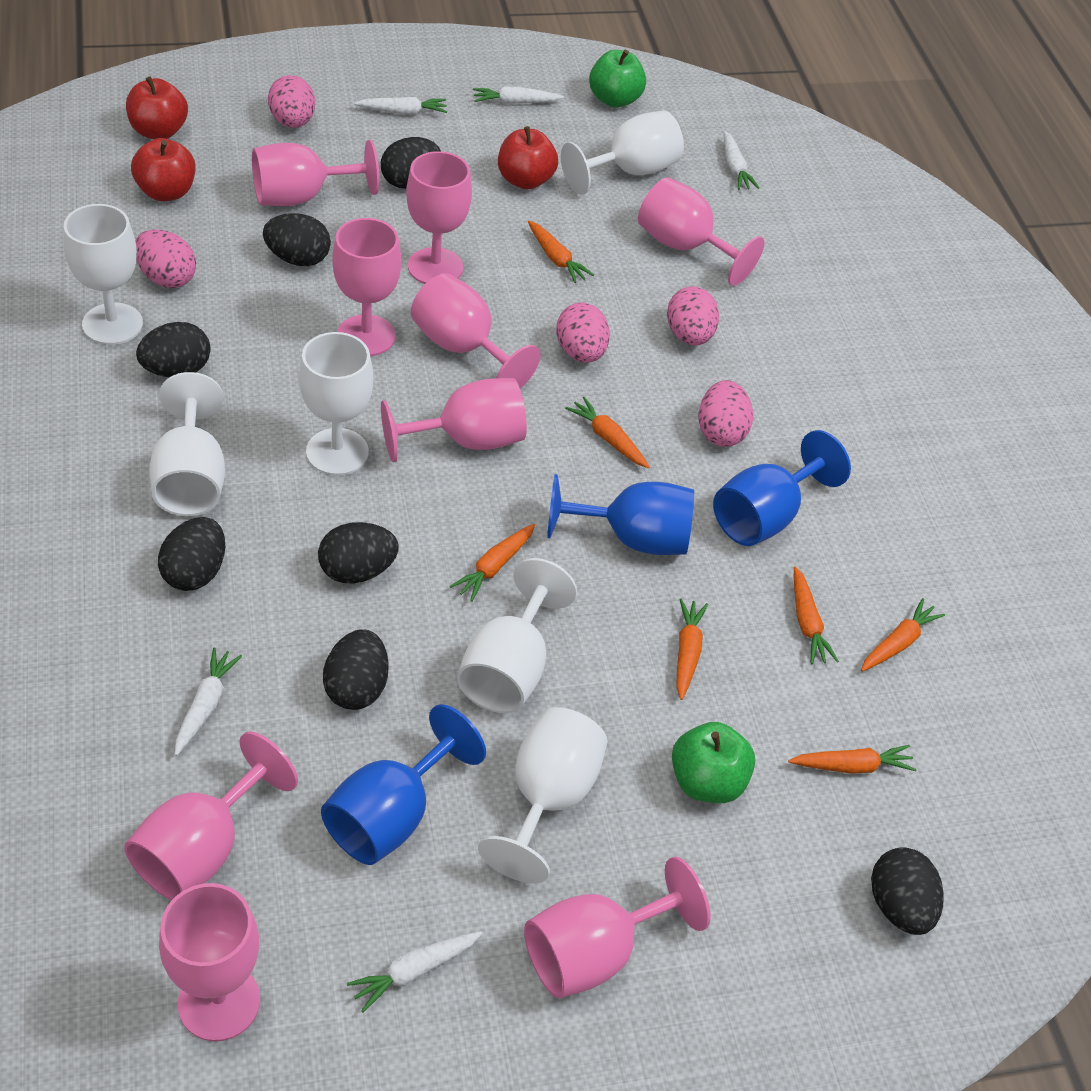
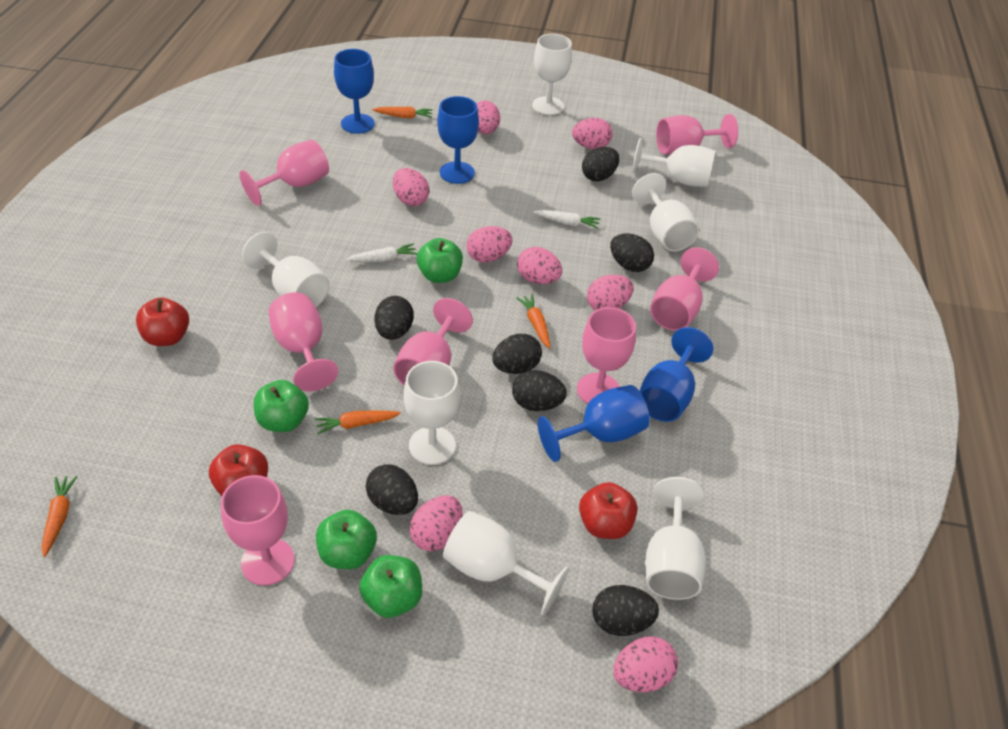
blue goblet: 3 -> 4
green apple: 2 -> 4
orange carrot: 7 -> 4
pink egg: 5 -> 8
pink goblet: 9 -> 7
white carrot: 5 -> 2
white goblet: 6 -> 7

